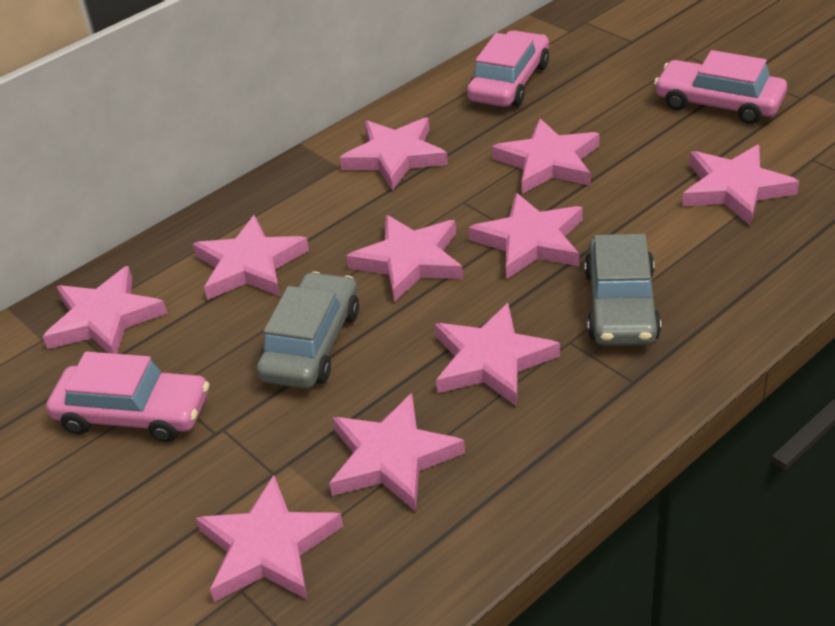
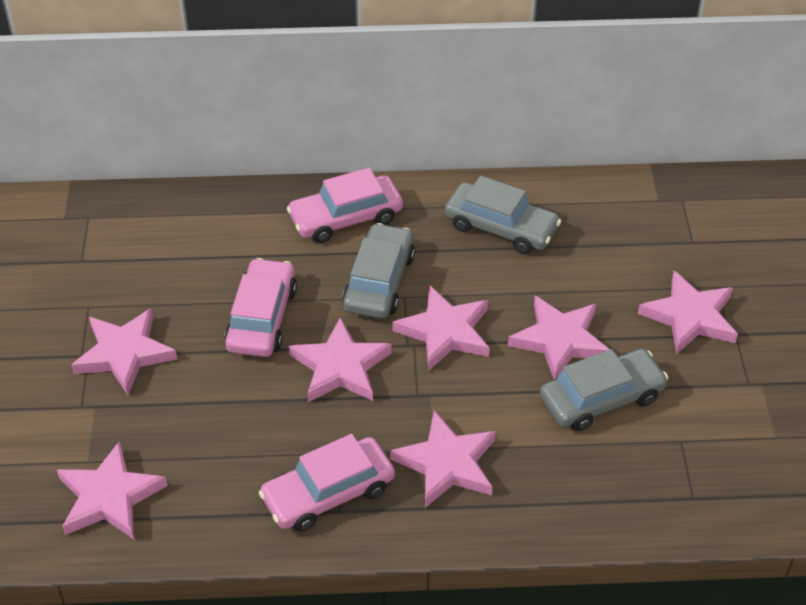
grey car: 2 -> 3
pink star: 10 -> 7

